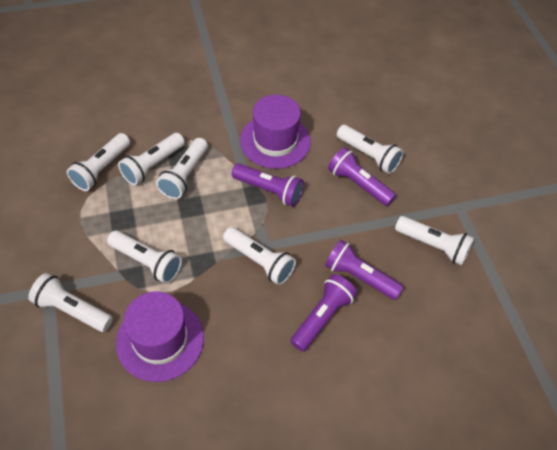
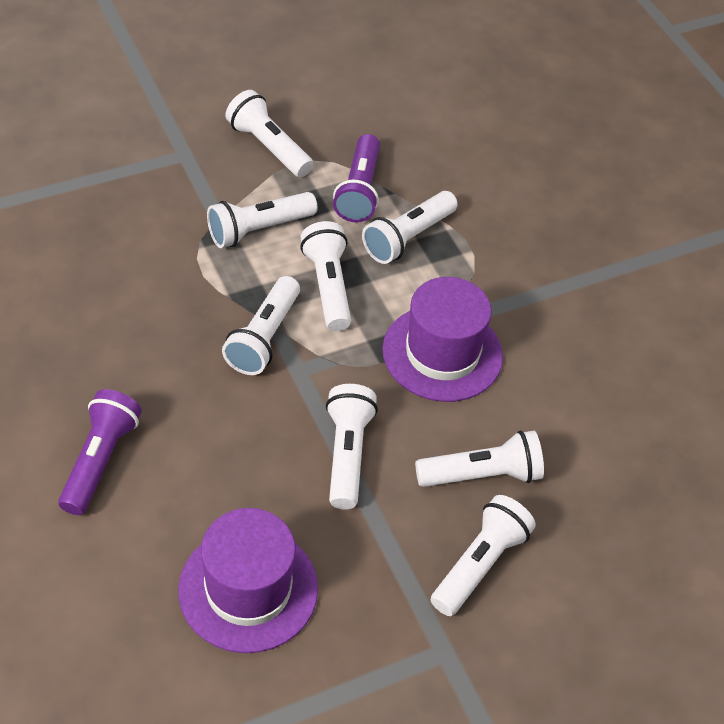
purple flashlight: 4 -> 2

